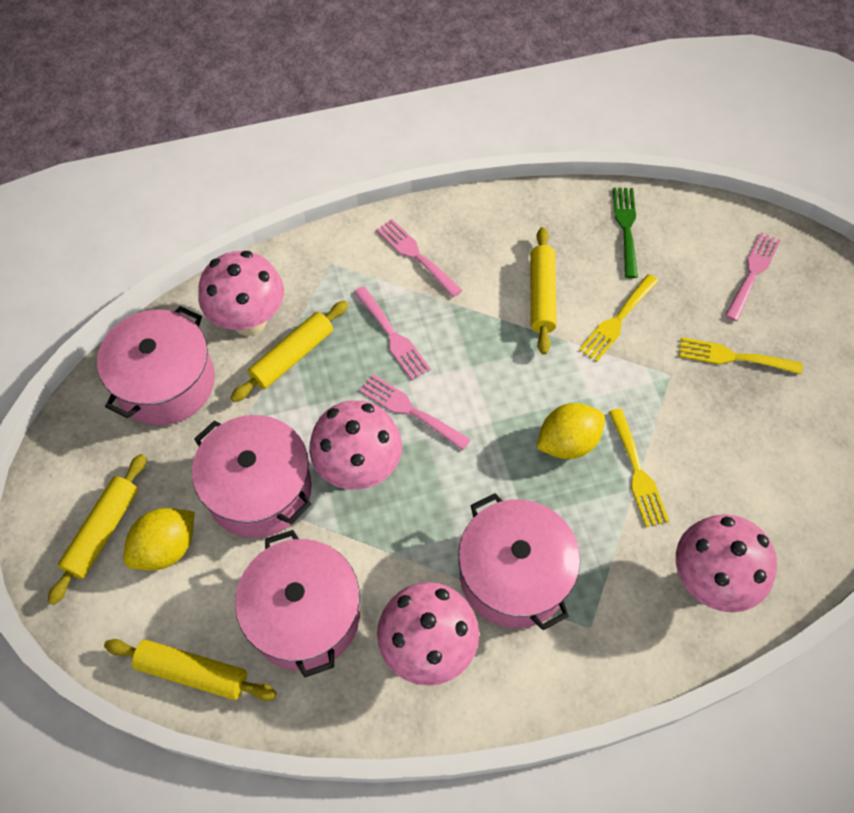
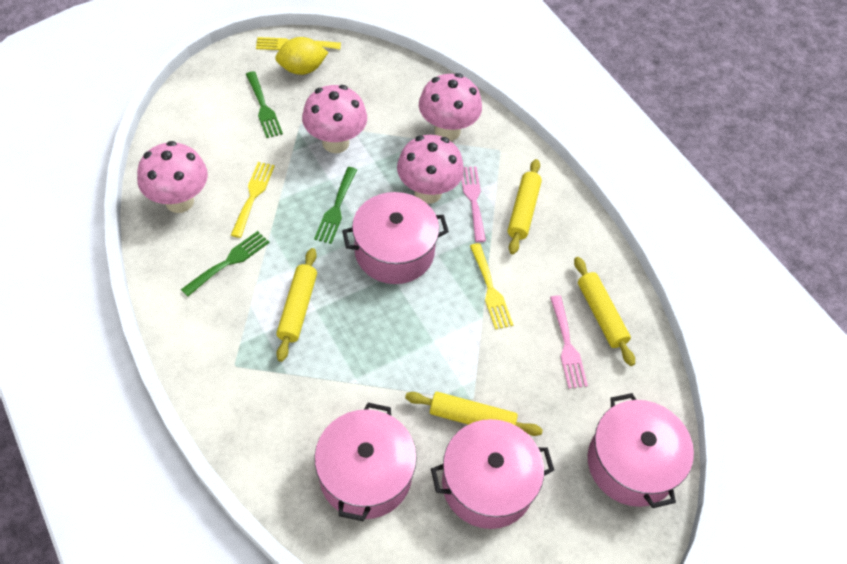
green fork: 1 -> 3
pink fork: 4 -> 2
yellow lemon: 2 -> 1

